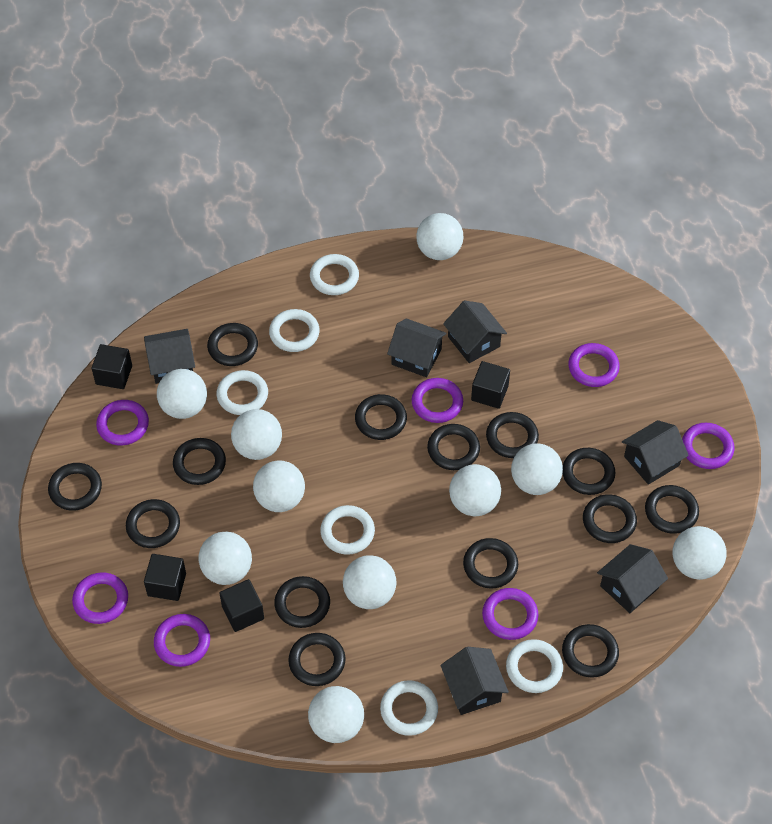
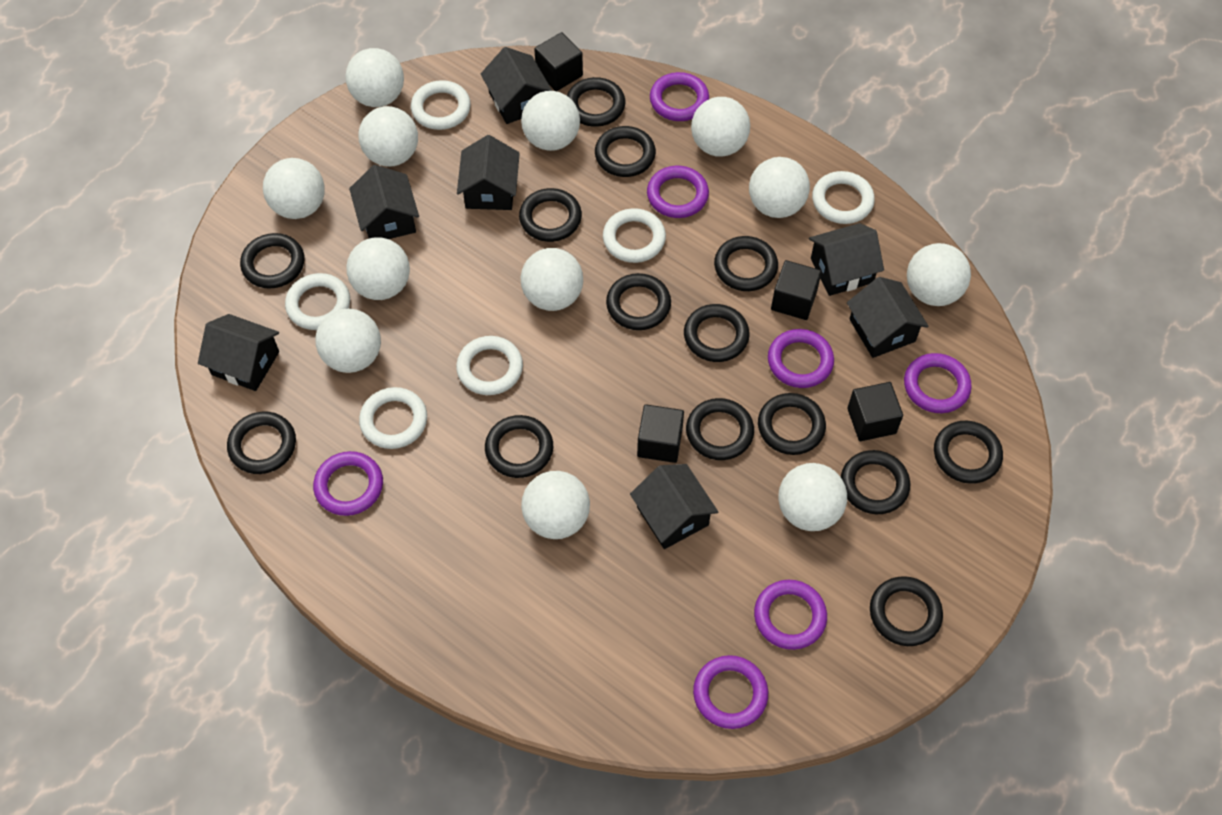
black house: 6 -> 7
white ball: 10 -> 12

